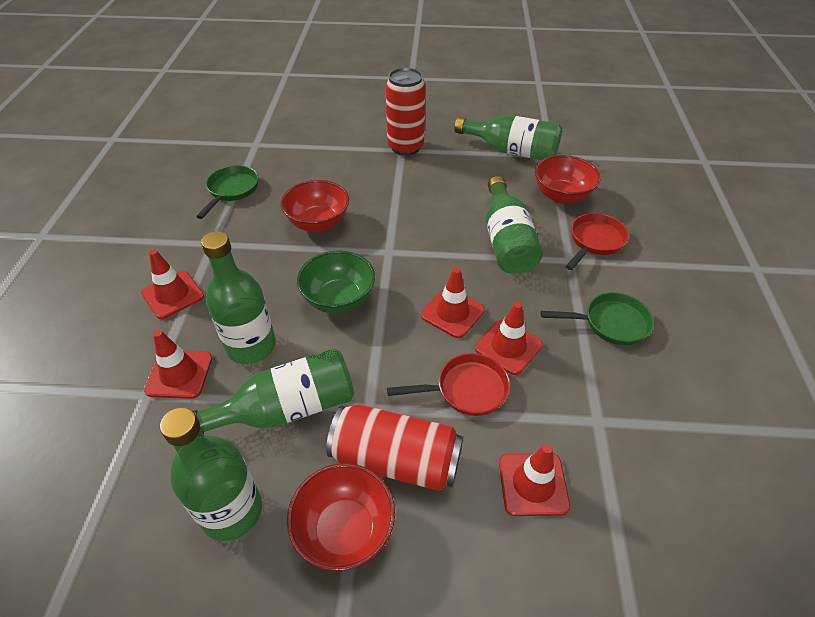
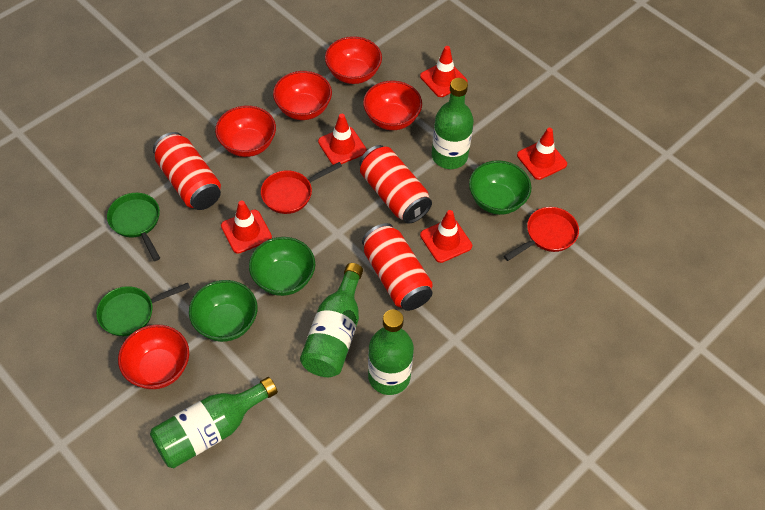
green bottle: 5 -> 4
green bowl: 1 -> 3
red bowl: 3 -> 5
red can: 2 -> 3

